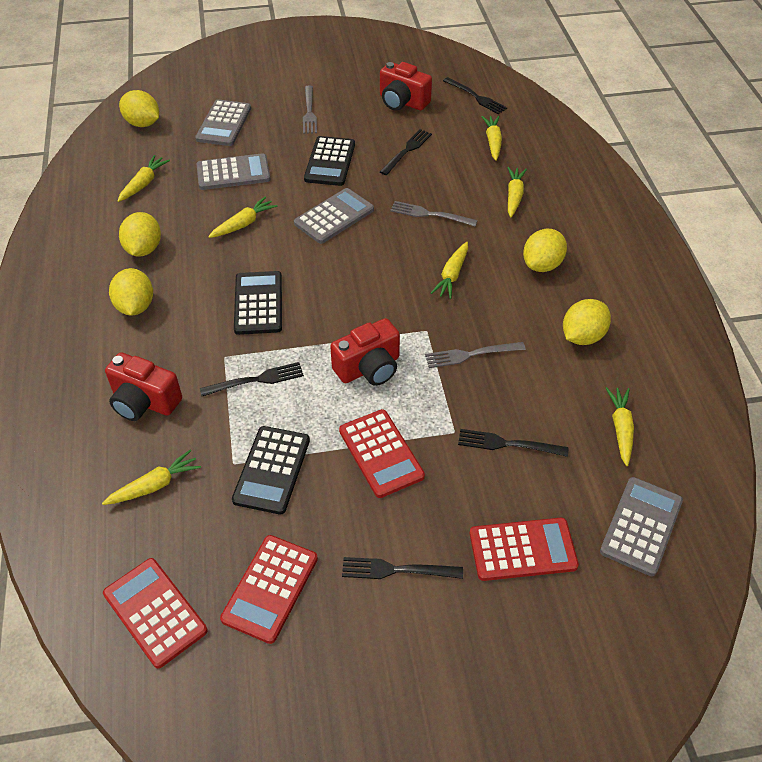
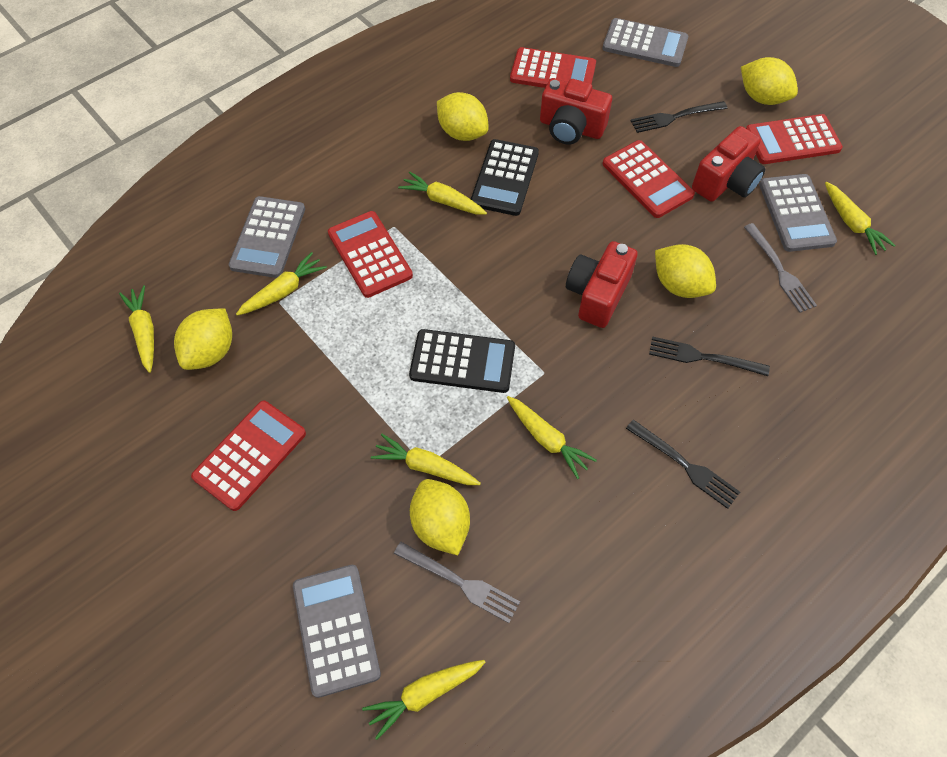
black calculator: 3 -> 2
black fork: 5 -> 3
grey fork: 3 -> 2
red calculator: 4 -> 5

